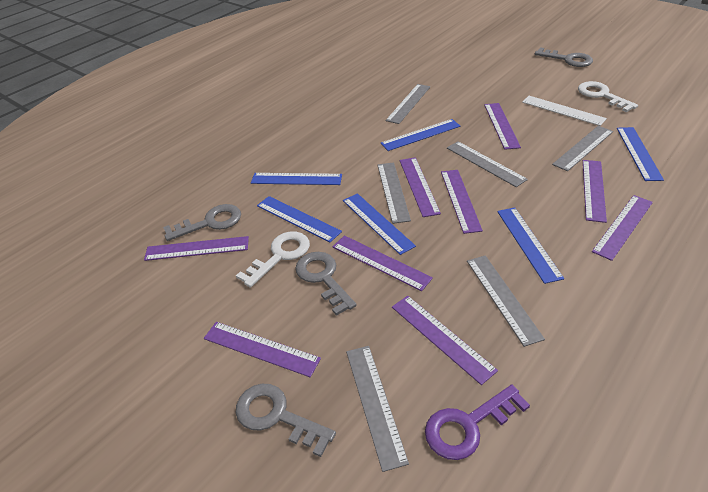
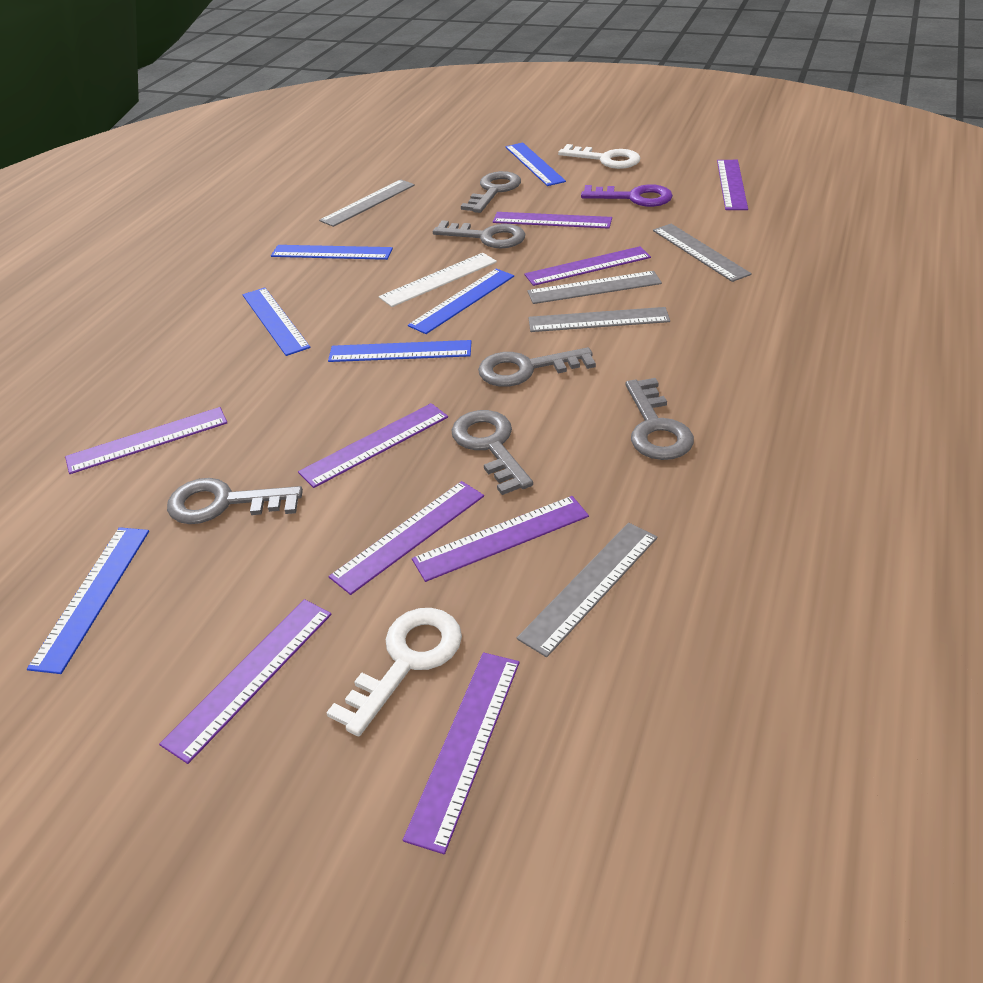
grey key: 4 -> 6
grey ruler: 6 -> 5

